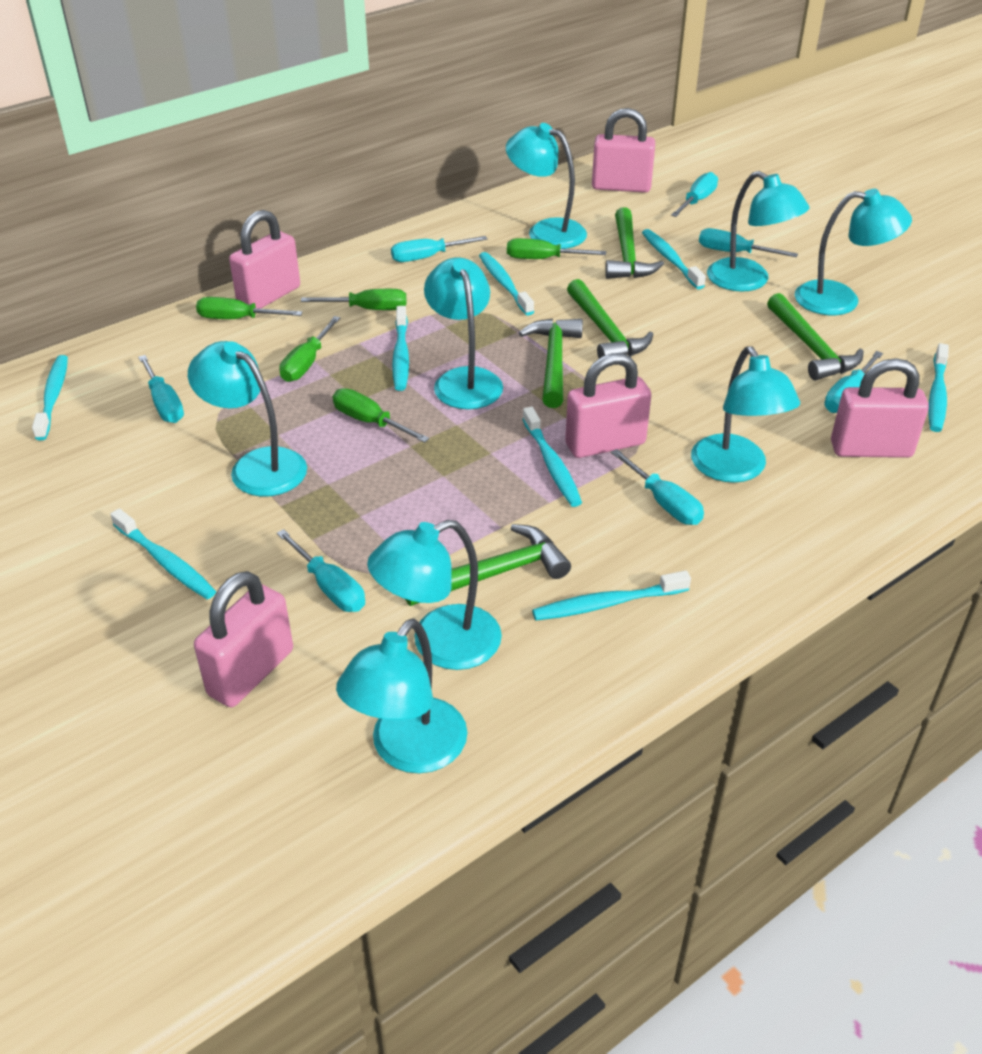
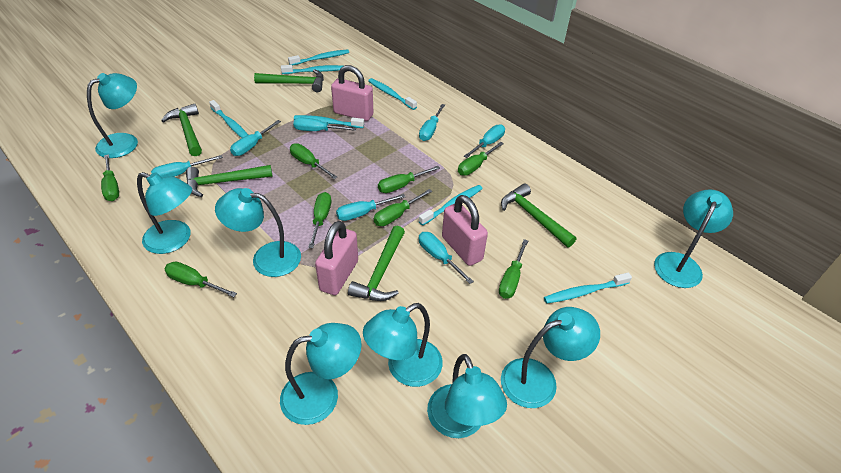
green screwdriver: 5 -> 8
pink padlock: 5 -> 3
turquoise toothbrush: 8 -> 7

